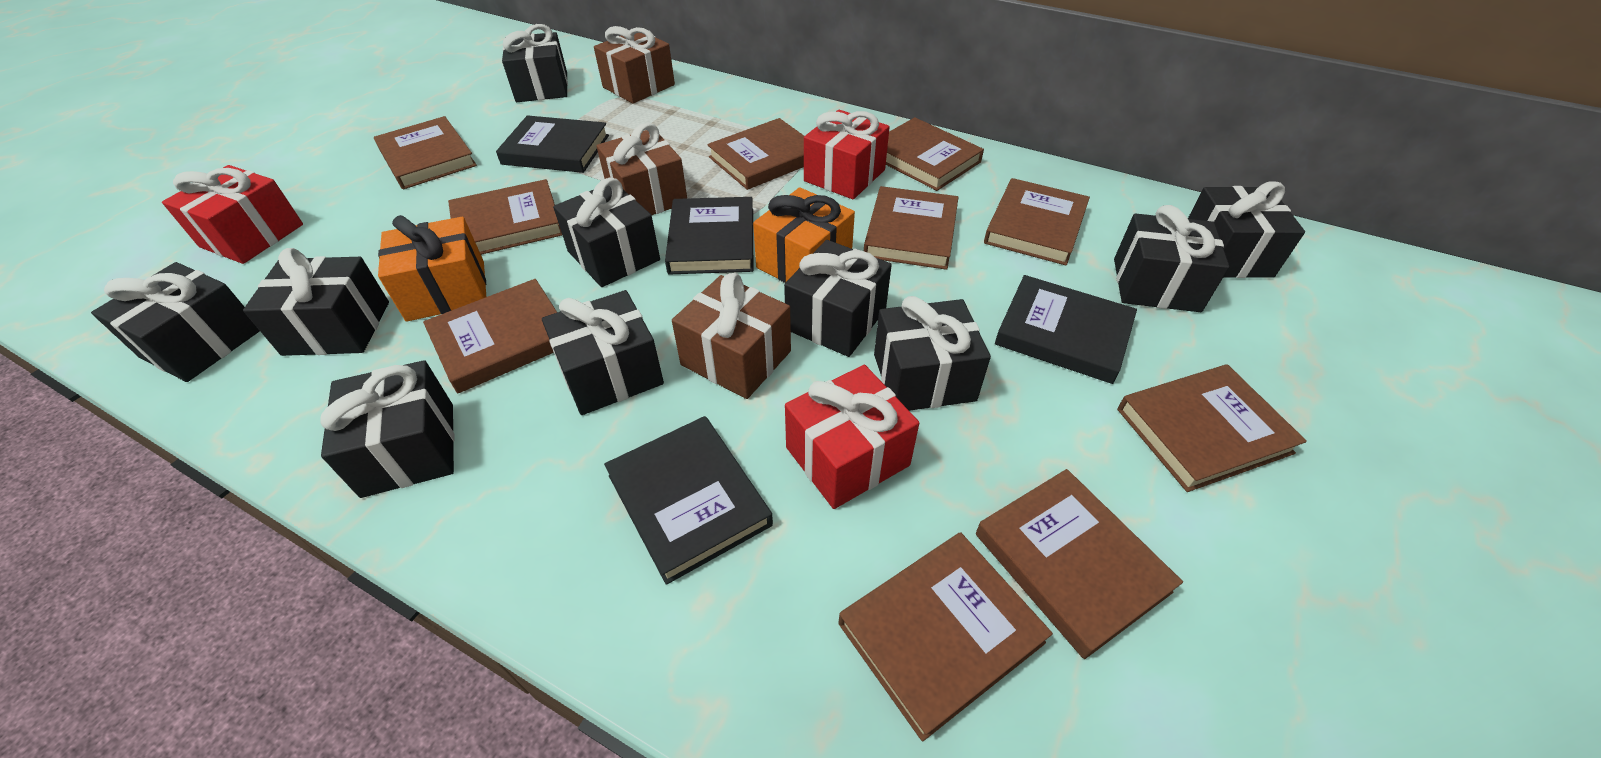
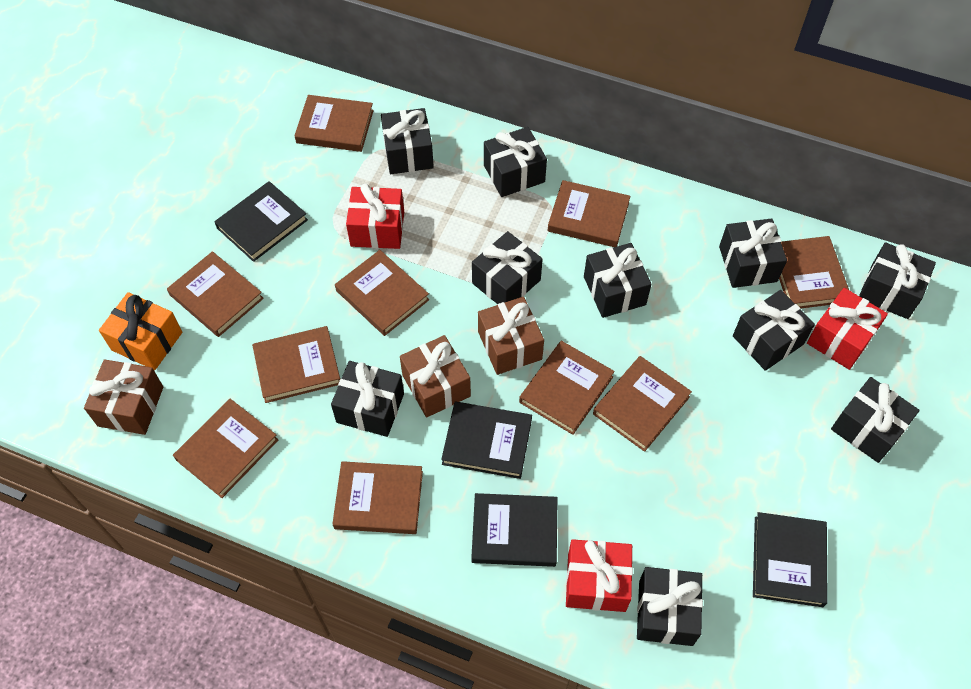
orange gift: 2 -> 1

